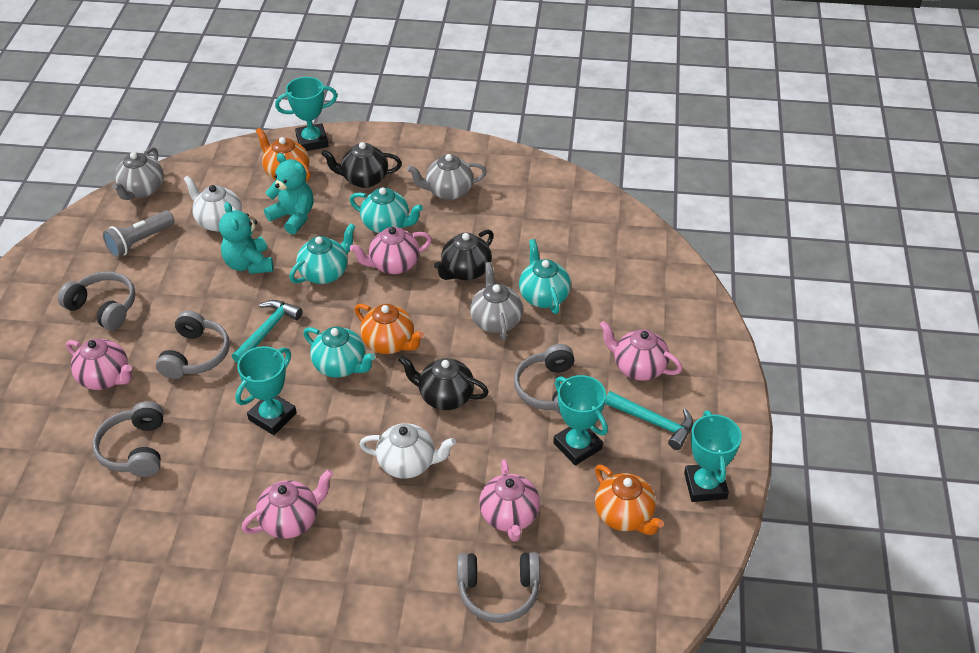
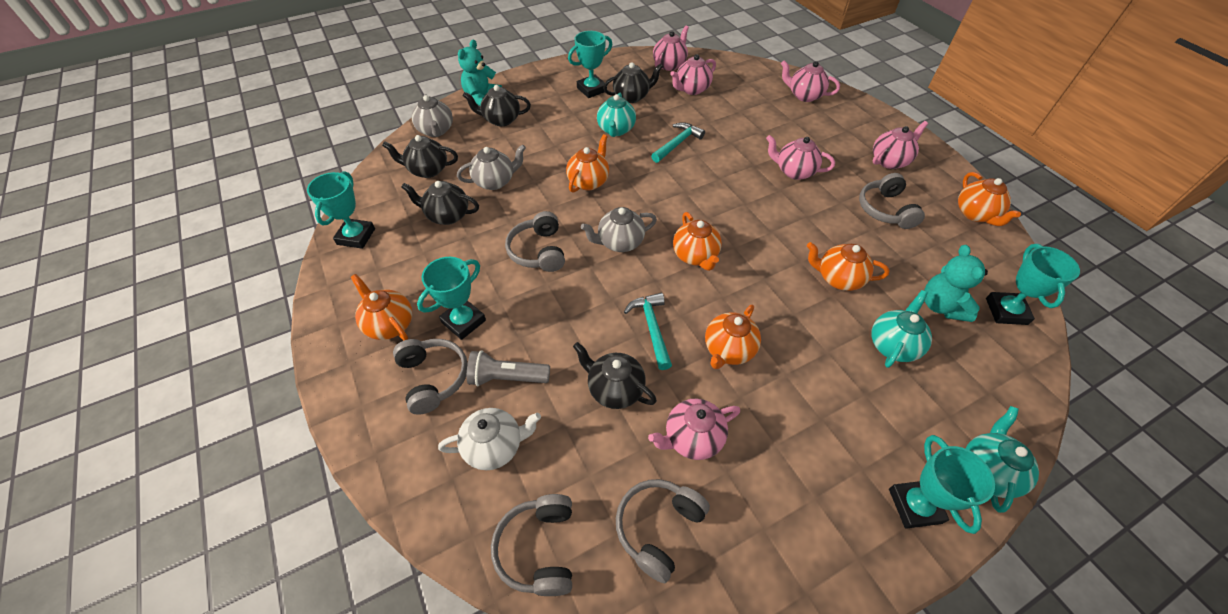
black teapot: 3 -> 5
orange teapot: 3 -> 6
pink teapot: 5 -> 6
turquoise teapot: 4 -> 3
turquoise trophy: 4 -> 5
white teapot: 2 -> 1

